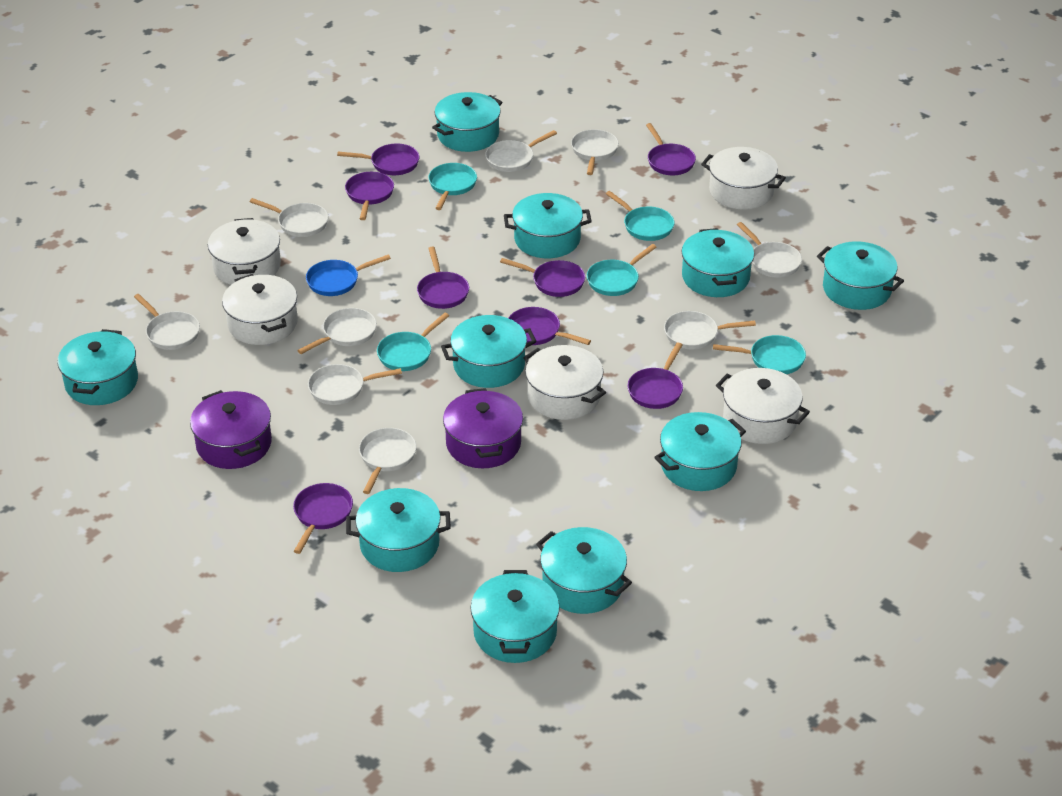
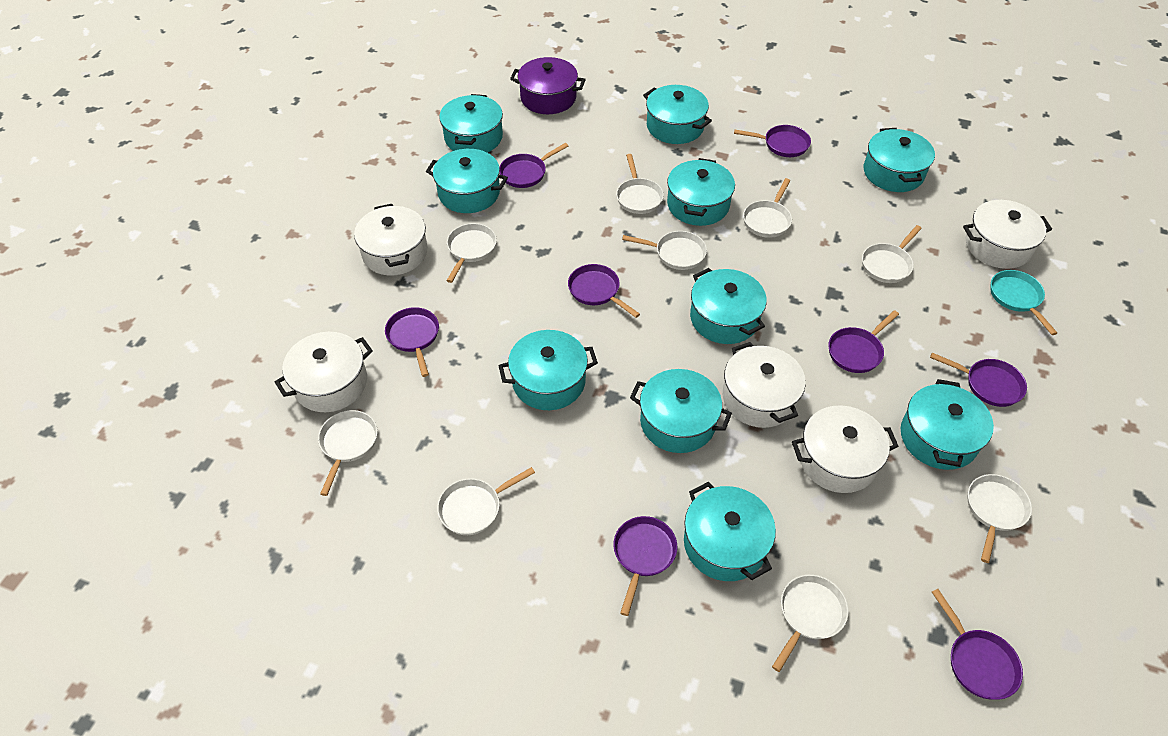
blue pan: 1 -> 0
purple pot: 2 -> 1
turquoise pan: 5 -> 1

